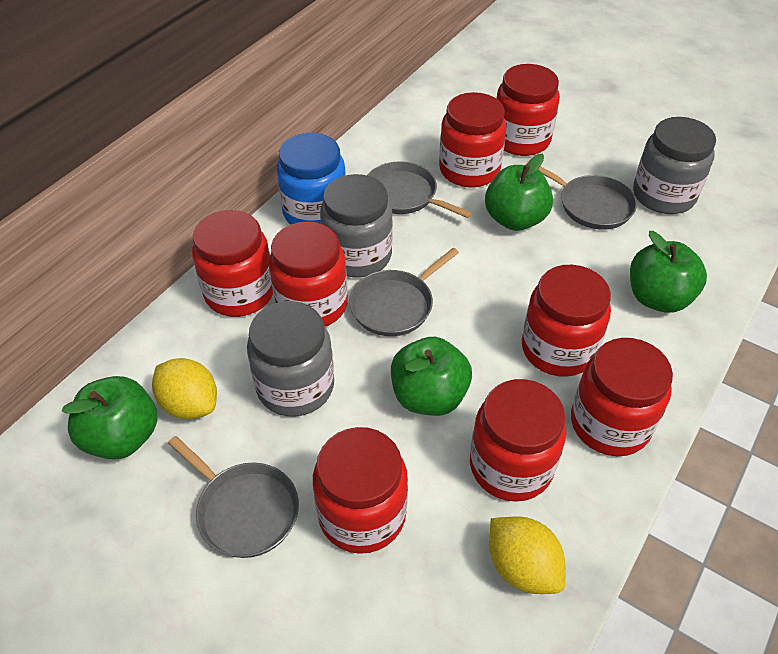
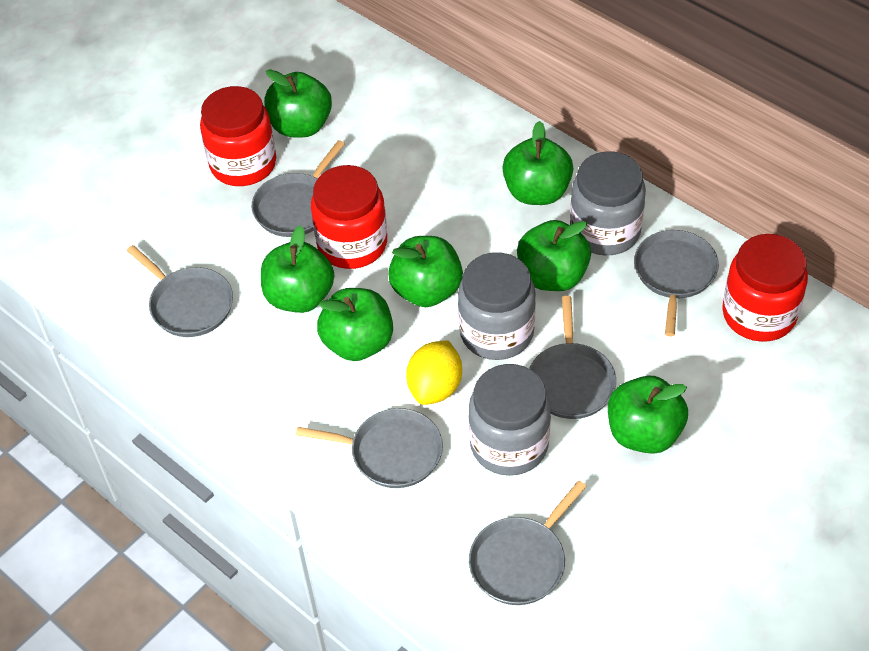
blue jar: 1 -> 0
green apple: 4 -> 7
grey pan: 4 -> 6
red jar: 8 -> 3
yellow lemon: 2 -> 1

